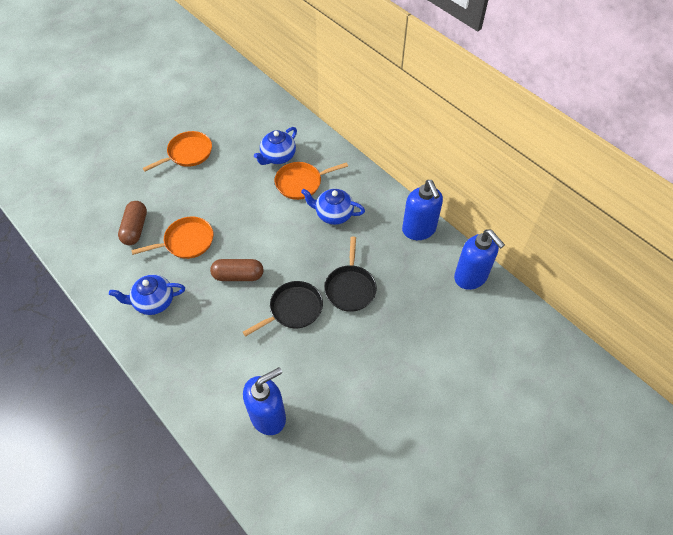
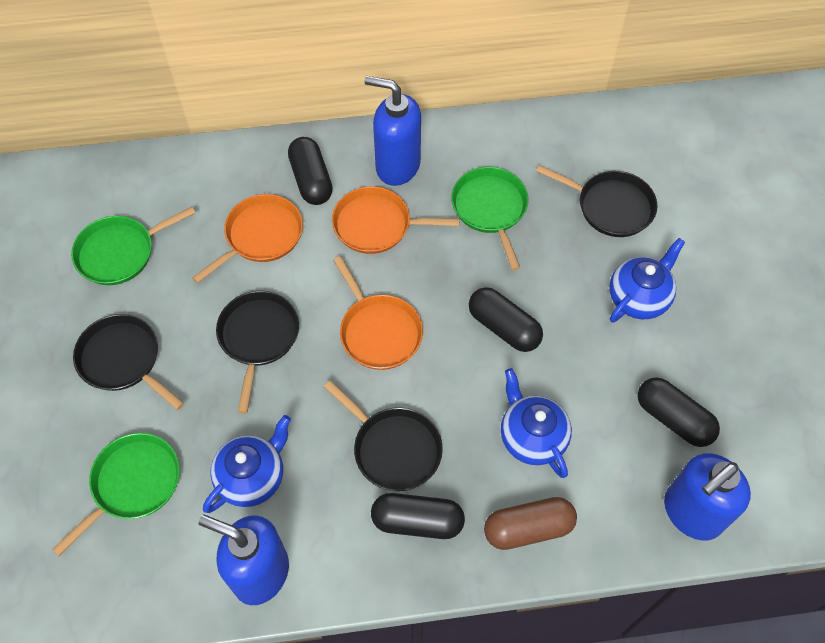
black capsule: 0 -> 4
black pan: 2 -> 4
brown capsule: 2 -> 1
green pan: 0 -> 3

